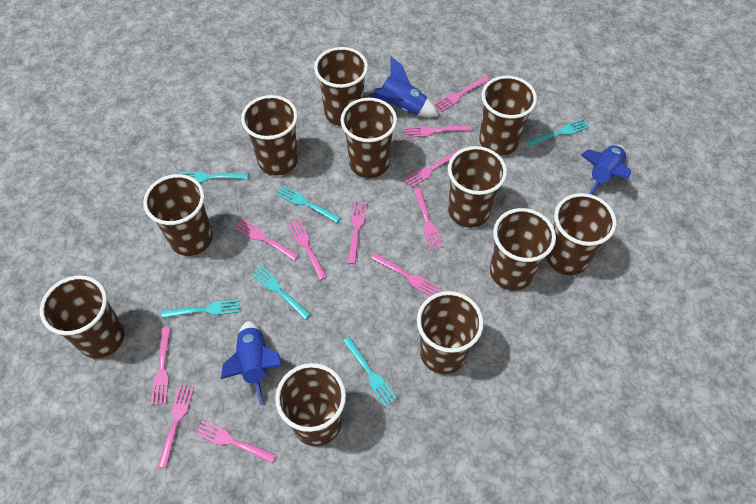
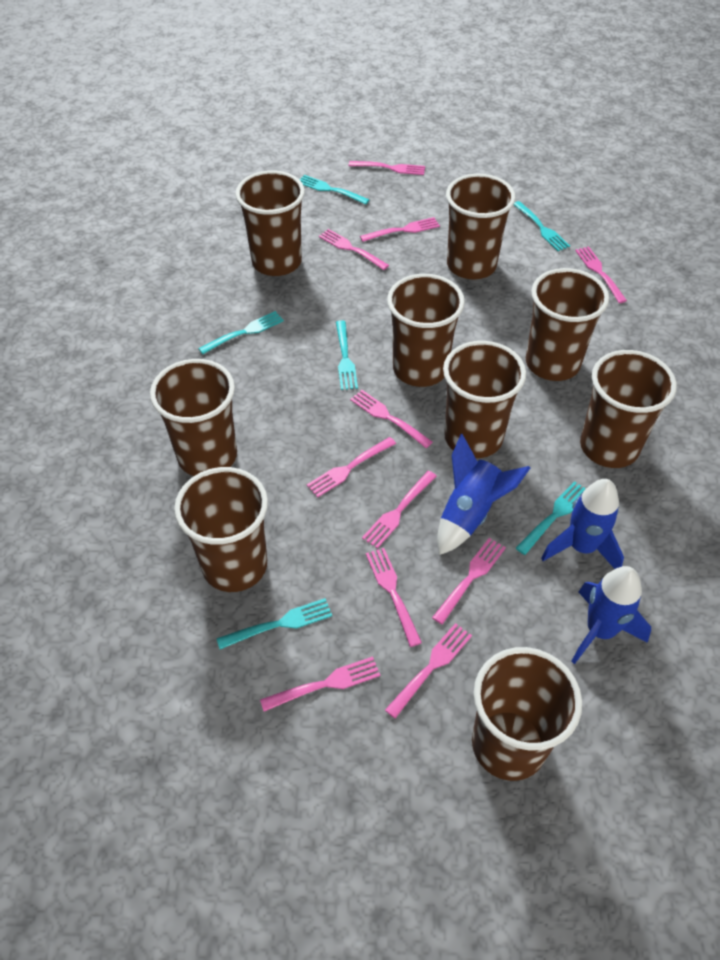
brown cup: 11 -> 9

